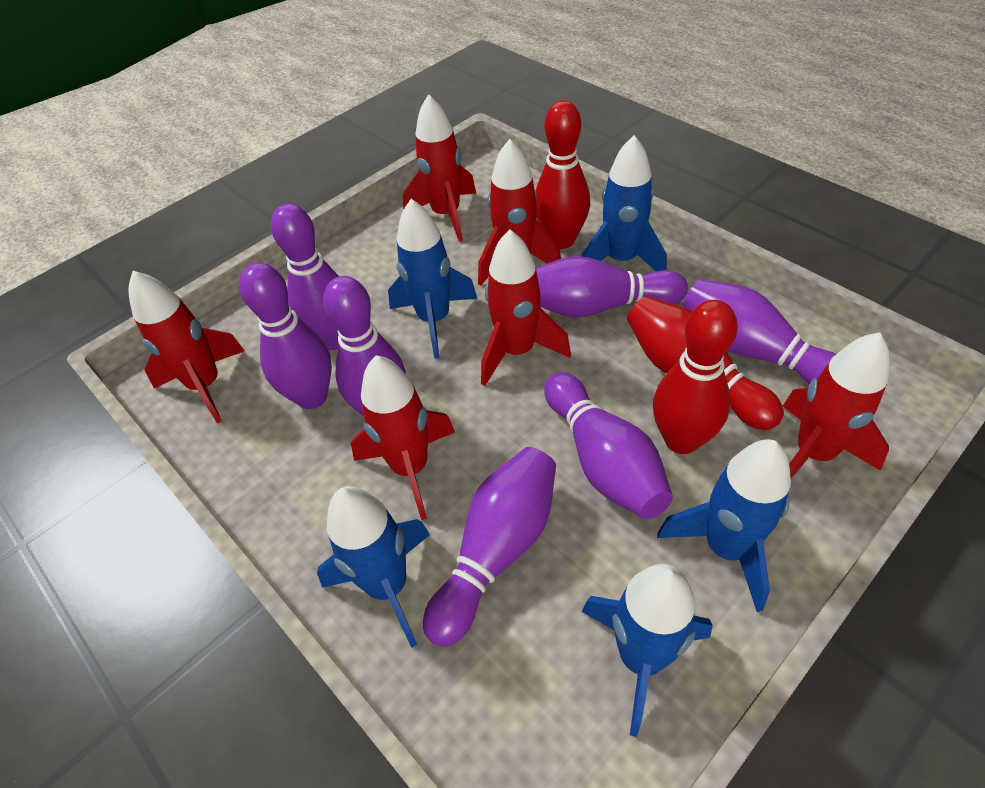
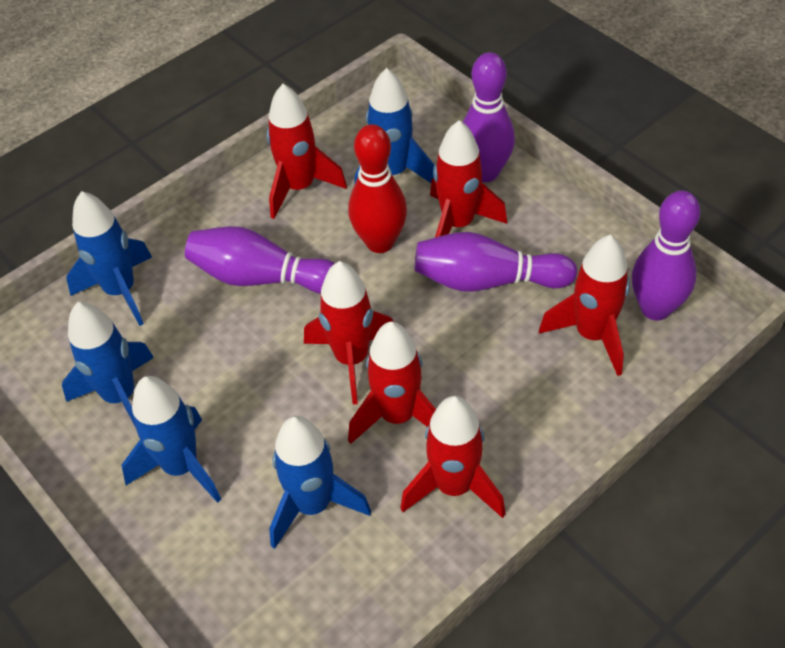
purple bowling pin: 7 -> 4
red bowling pin: 3 -> 1

